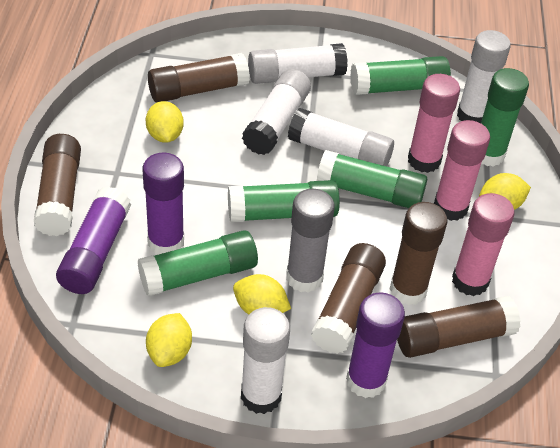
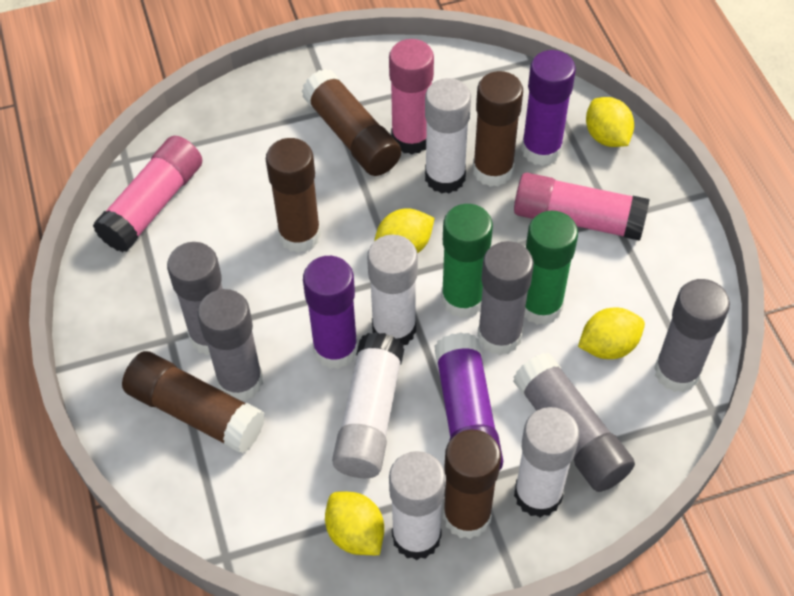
green glue stick: 5 -> 2
grey glue stick: 1 -> 5

